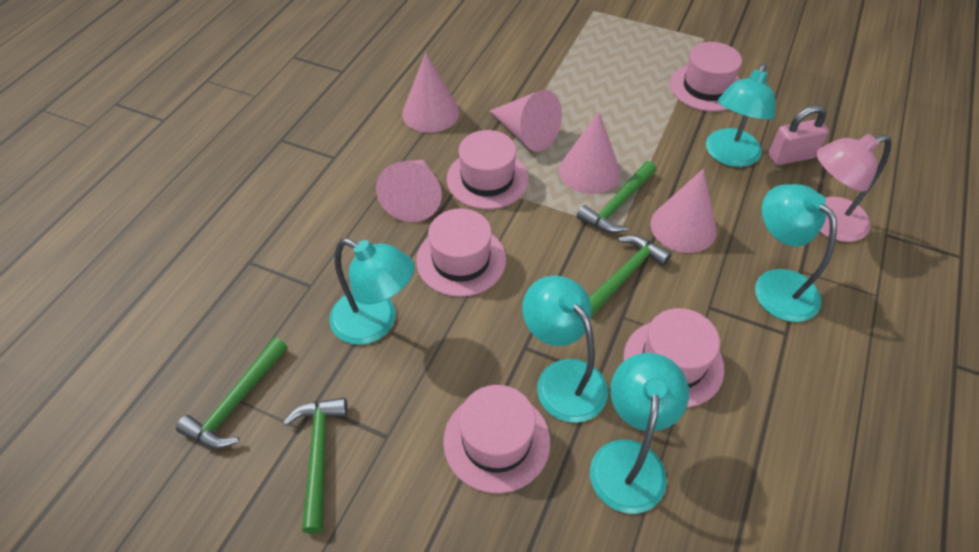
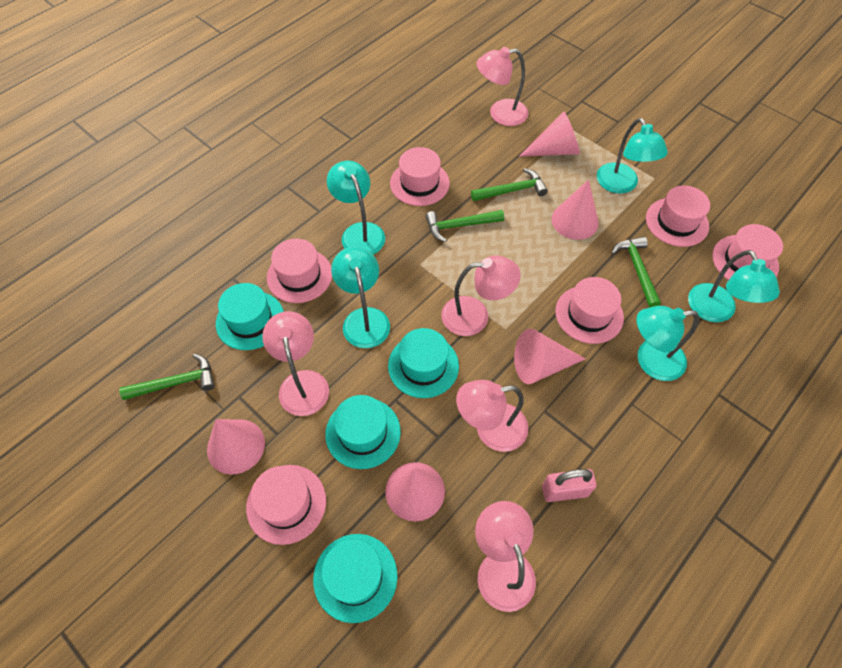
pink hat: 5 -> 6
pink lamp: 1 -> 5
turquoise hat: 0 -> 4

